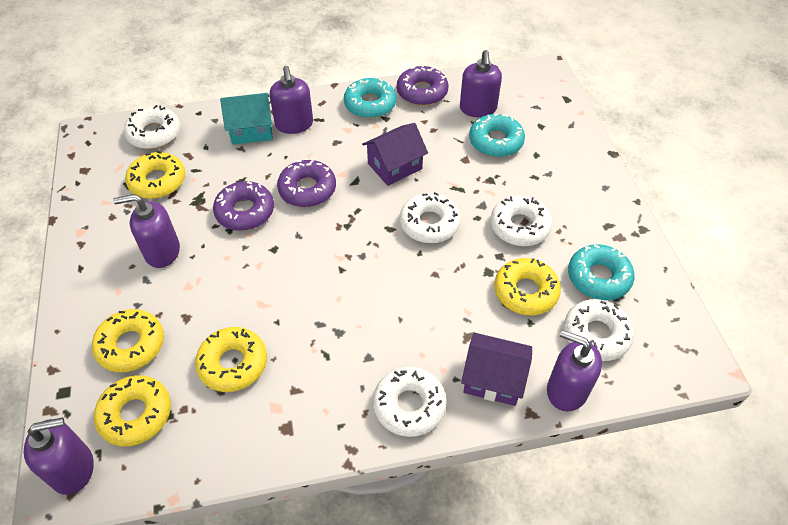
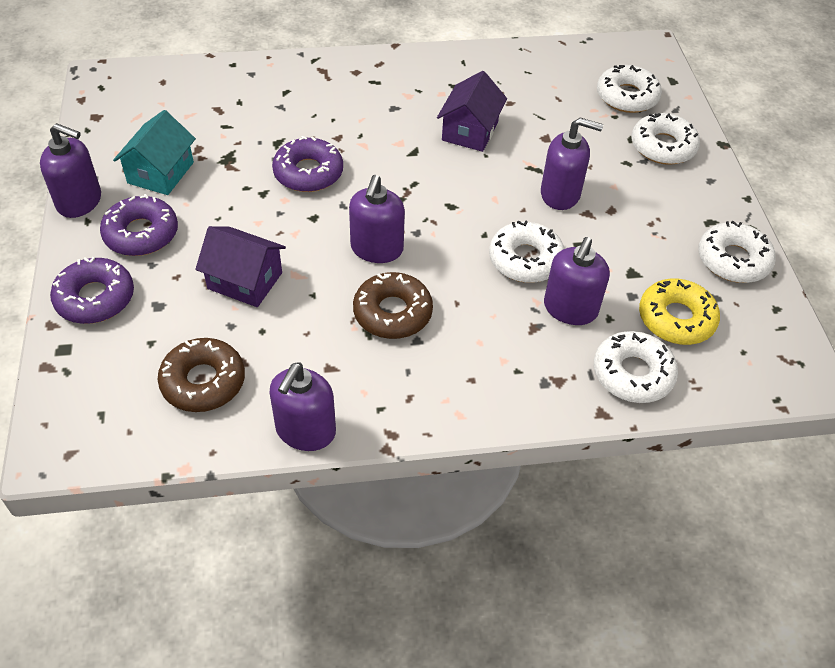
brown donut: 0 -> 2
turquoise donut: 3 -> 0
yellow donut: 5 -> 1

